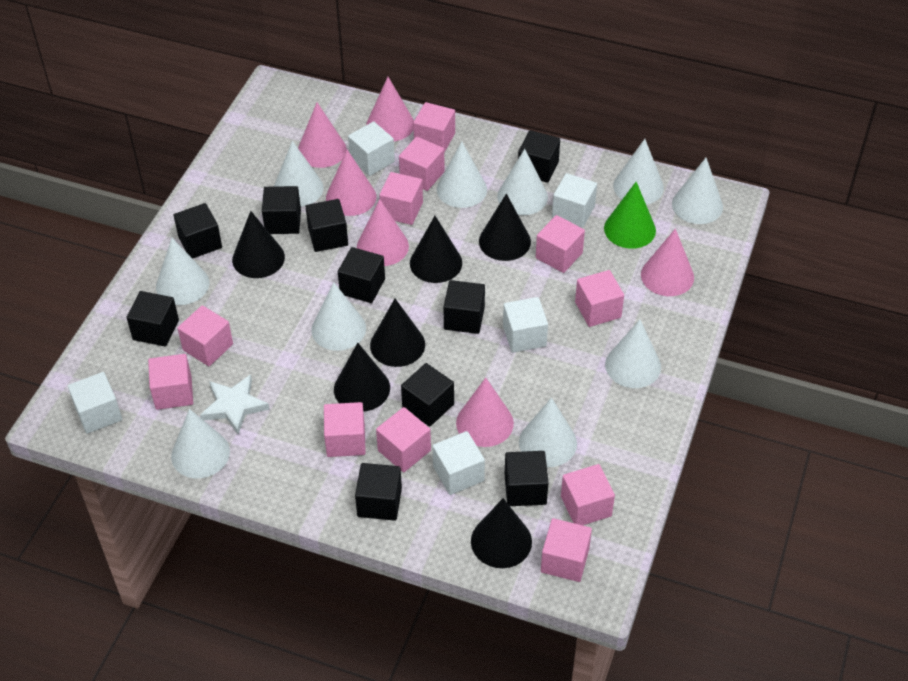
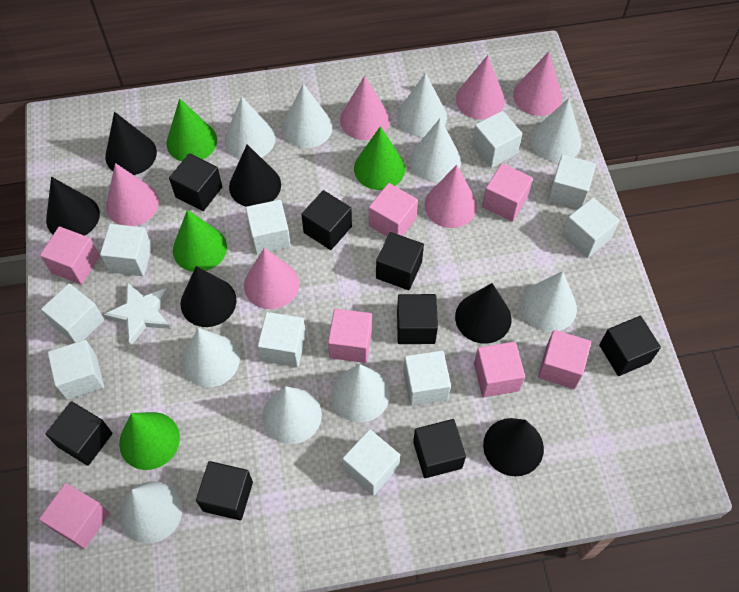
black cube: 10 -> 8
green cone: 1 -> 4
pink cube: 11 -> 7
white cube: 5 -> 10

